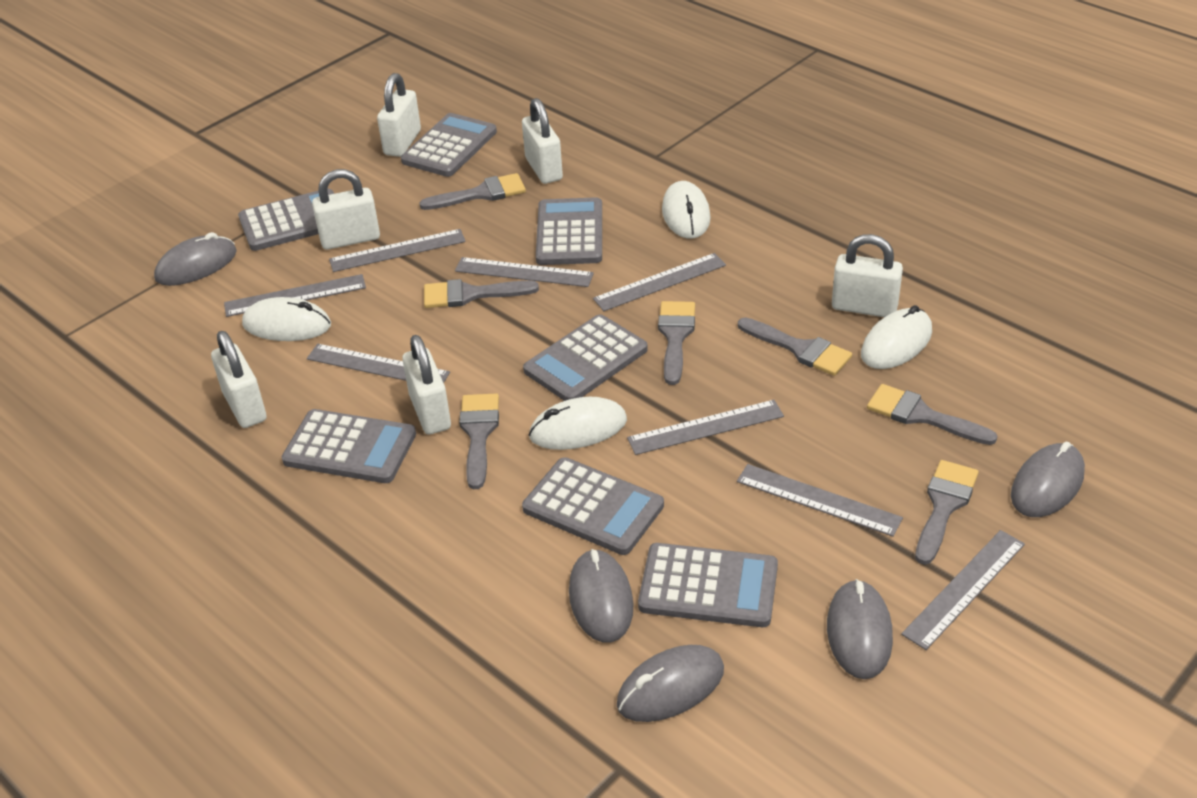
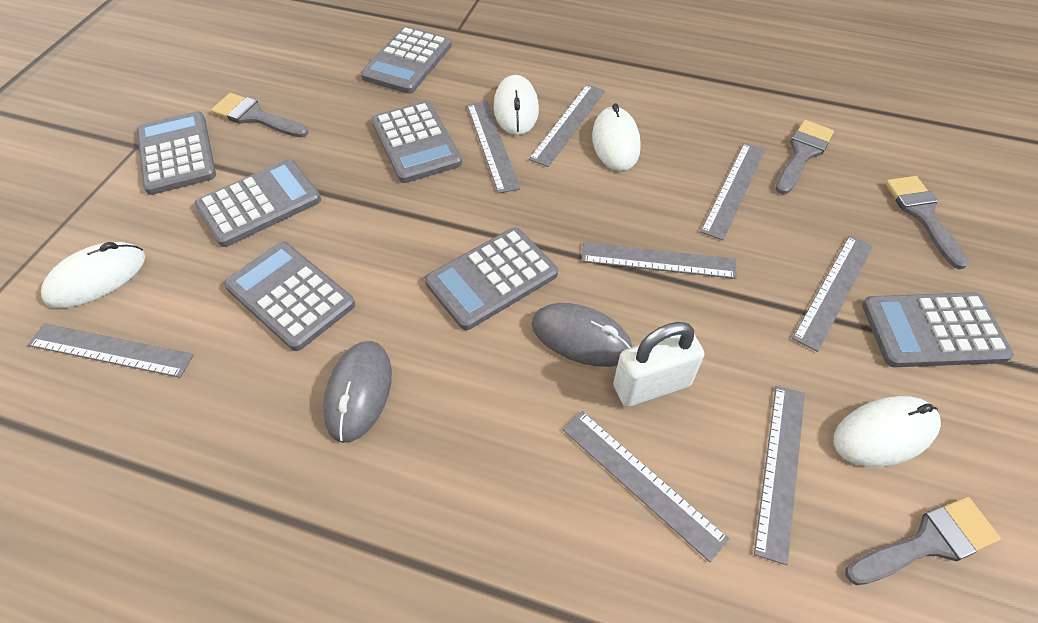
grey brush: 7 -> 4
grey mouse: 5 -> 2
white padlock: 6 -> 1

